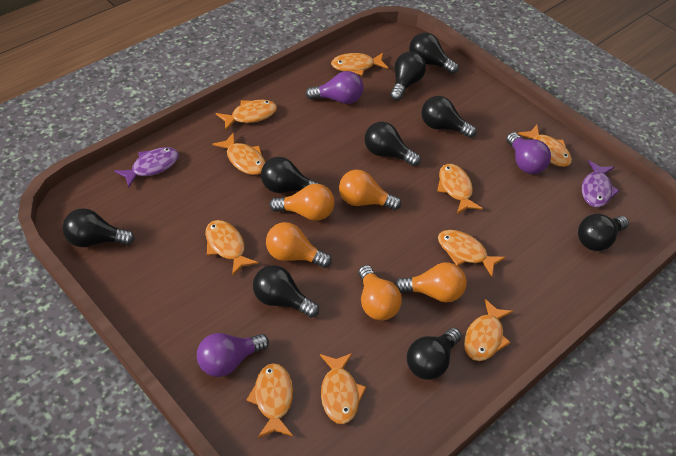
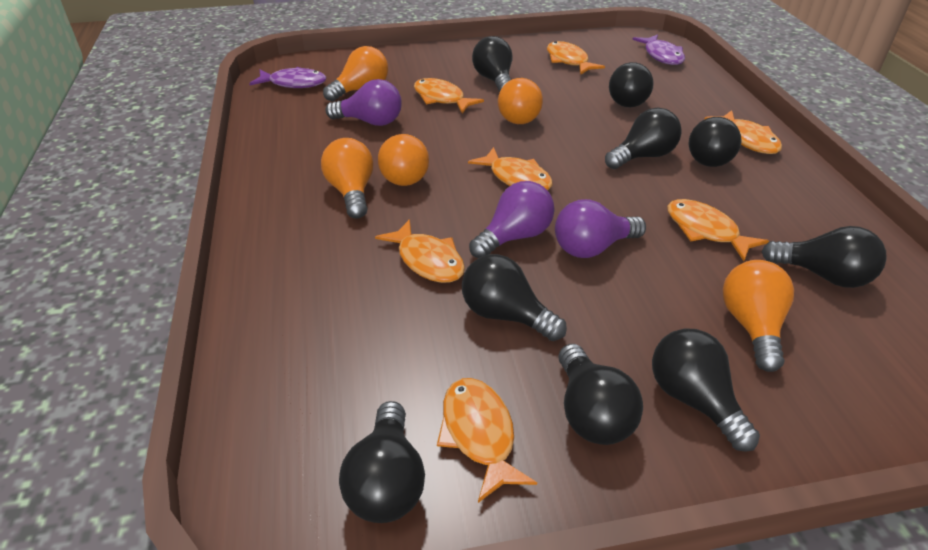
orange fish: 10 -> 7

